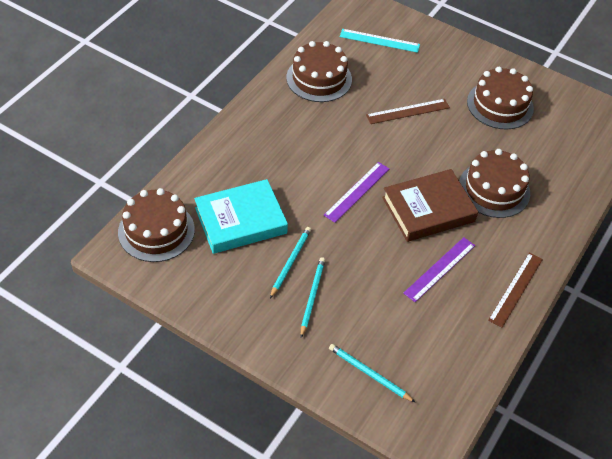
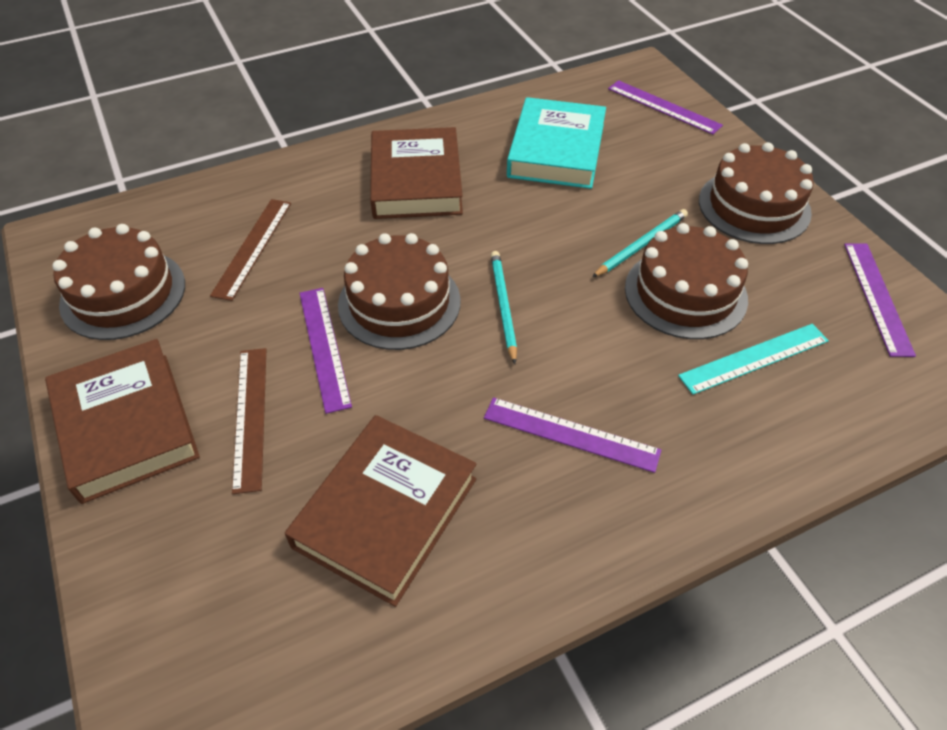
brown book: 1 -> 3
purple ruler: 2 -> 4
turquoise pencil: 3 -> 2

